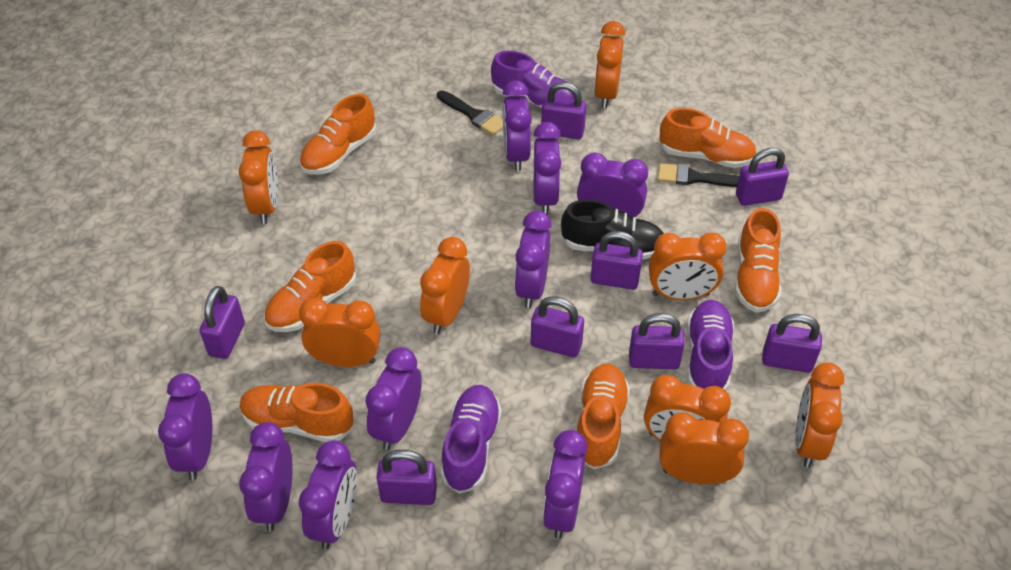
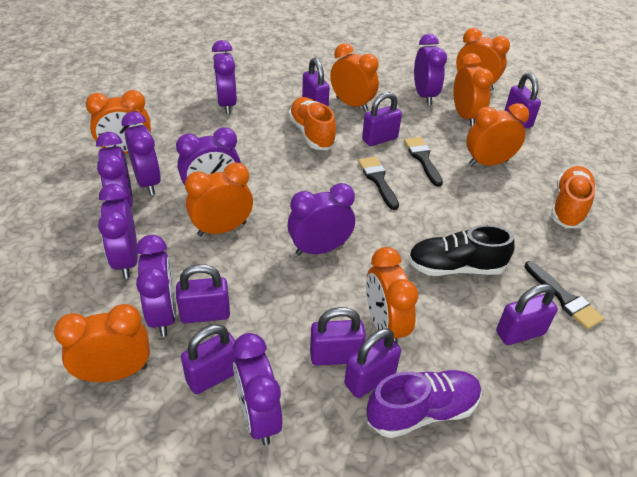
black brush: 2 -> 3
orange shoe: 6 -> 2
purple shoe: 3 -> 1

